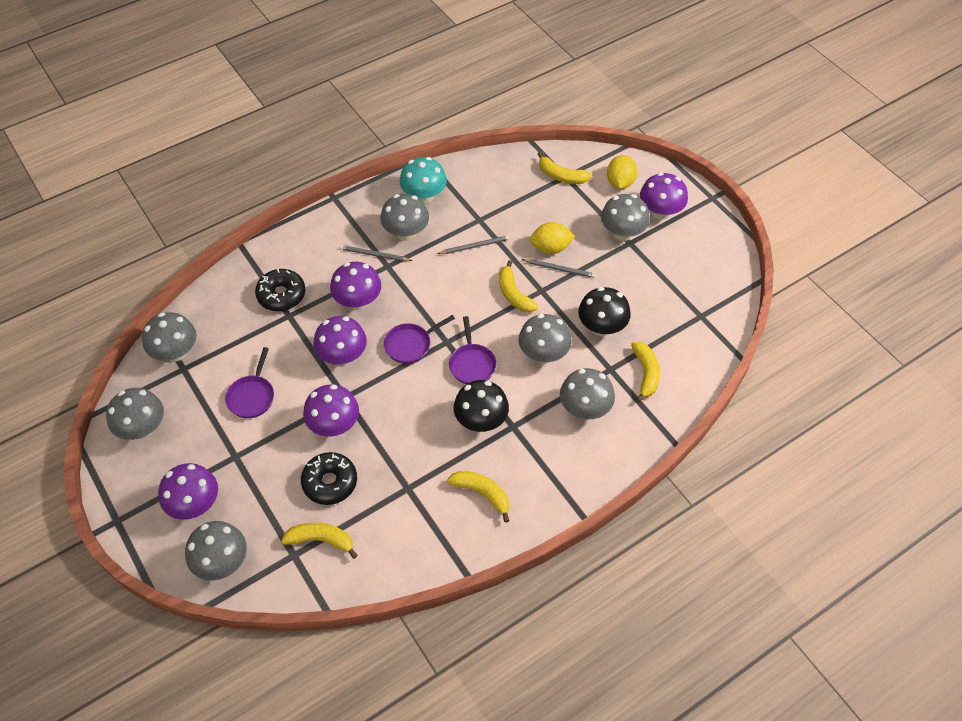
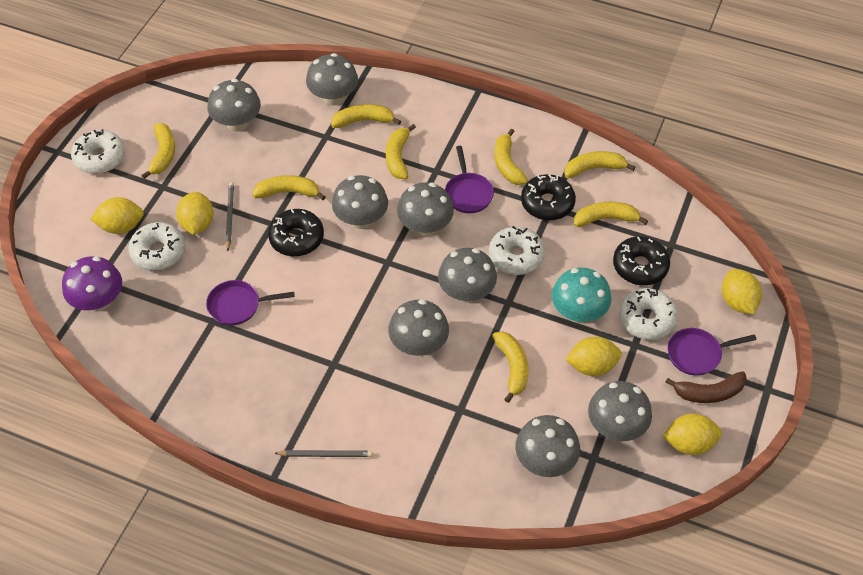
black donut: 2 -> 3
black mushroom: 2 -> 0
brown banana: 0 -> 1
grey mushroom: 7 -> 8
grey pencil: 3 -> 2
purple mushroom: 5 -> 1
white donut: 0 -> 4
yellow banana: 5 -> 8
yellow lemon: 2 -> 5

